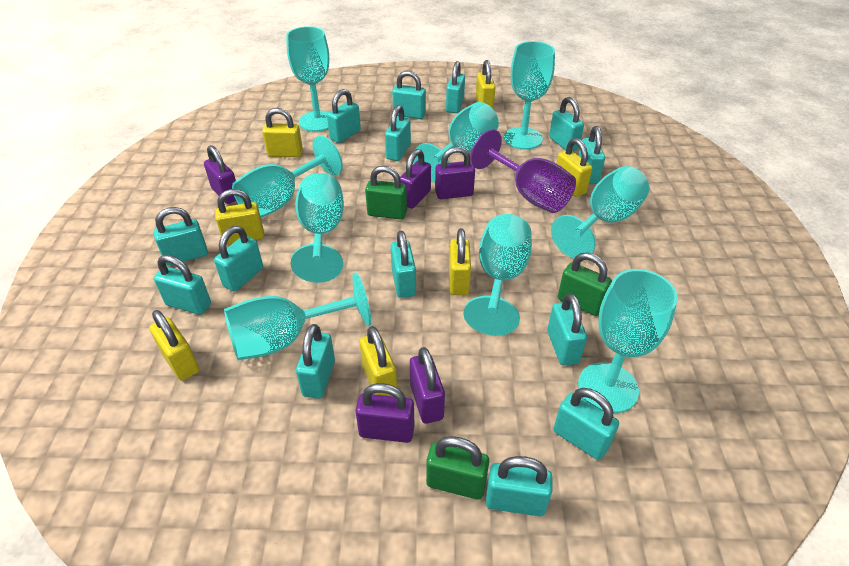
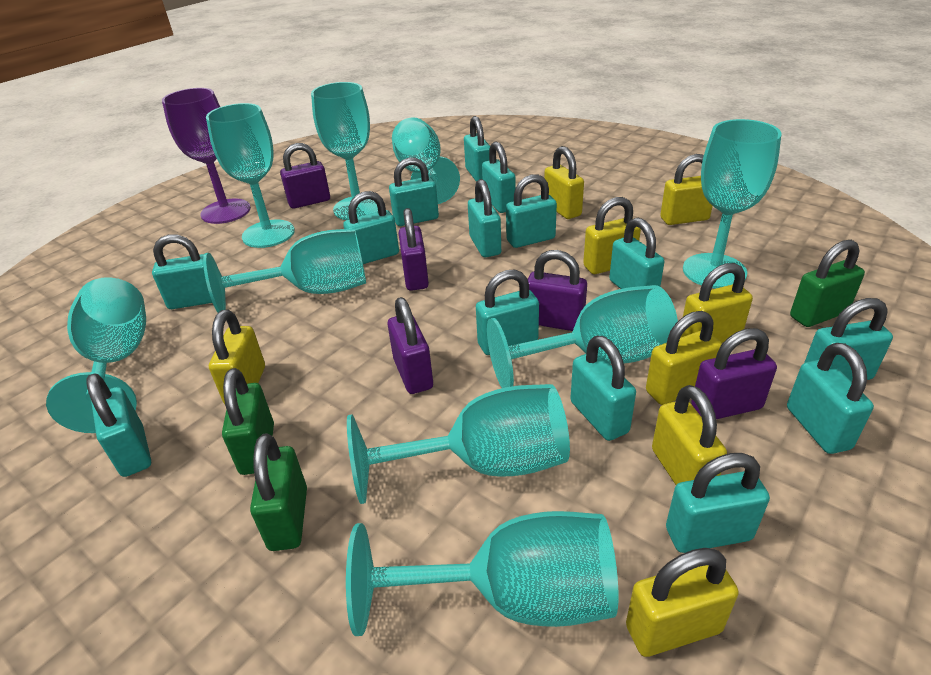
yellow padlock: 7 -> 8

